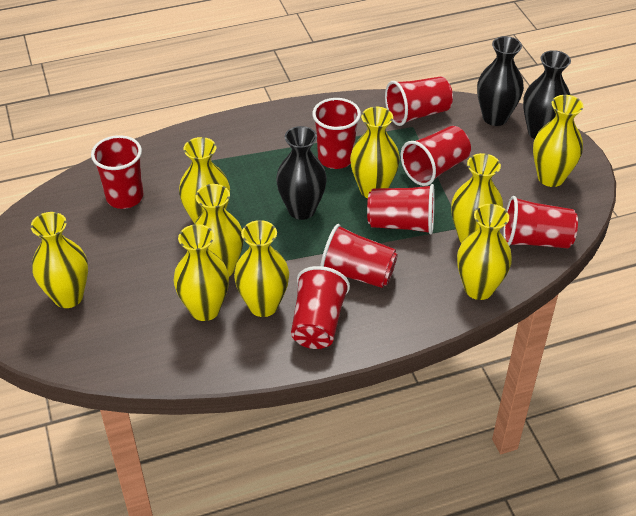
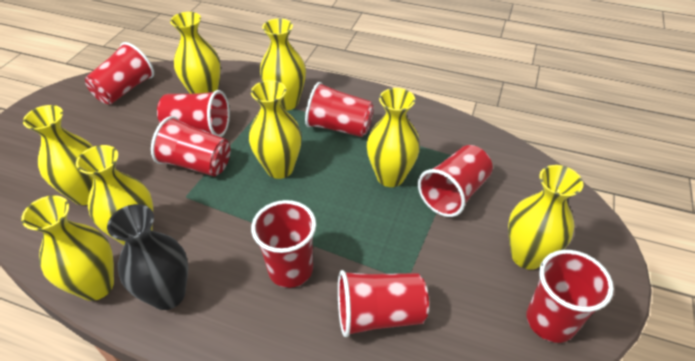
black vase: 3 -> 1
yellow vase: 9 -> 8

